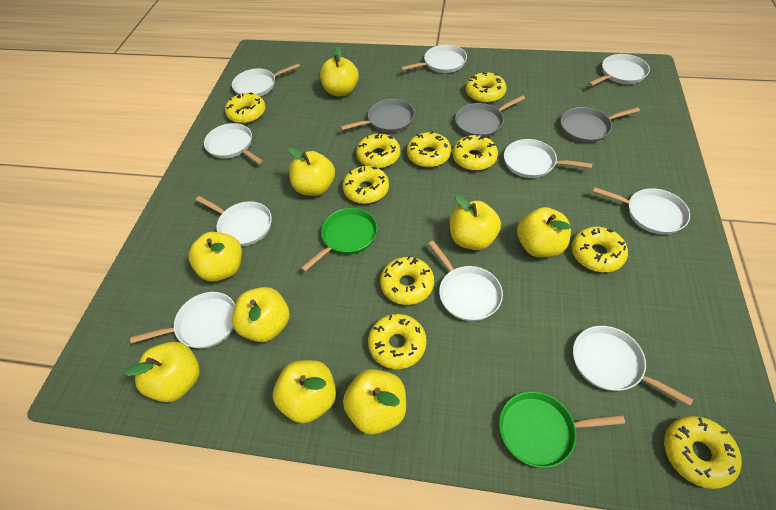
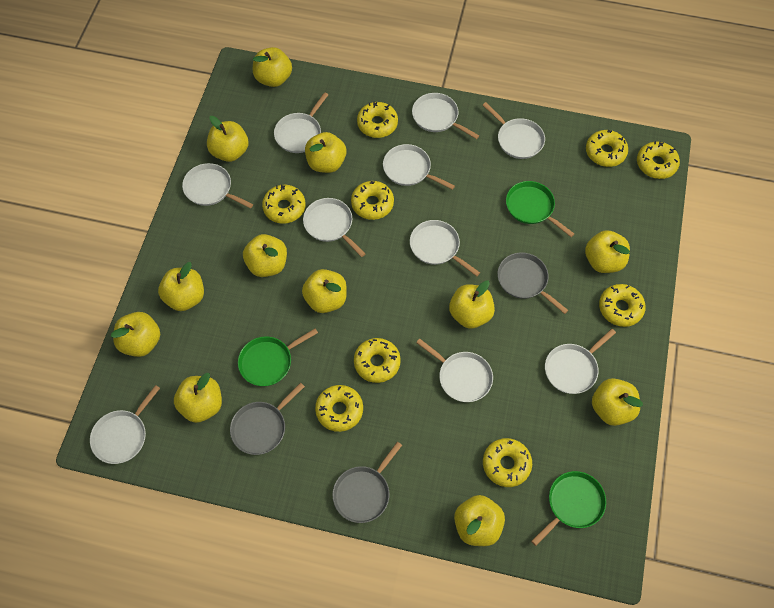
green pan: 2 -> 3
yellow apple: 9 -> 12
yellow donut: 10 -> 9

